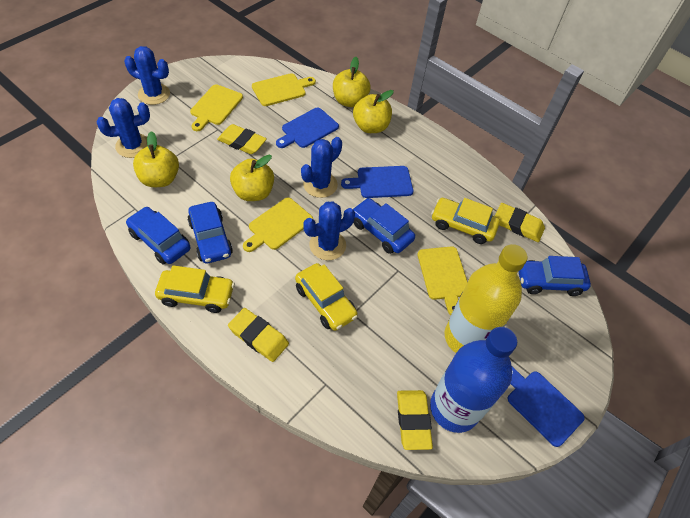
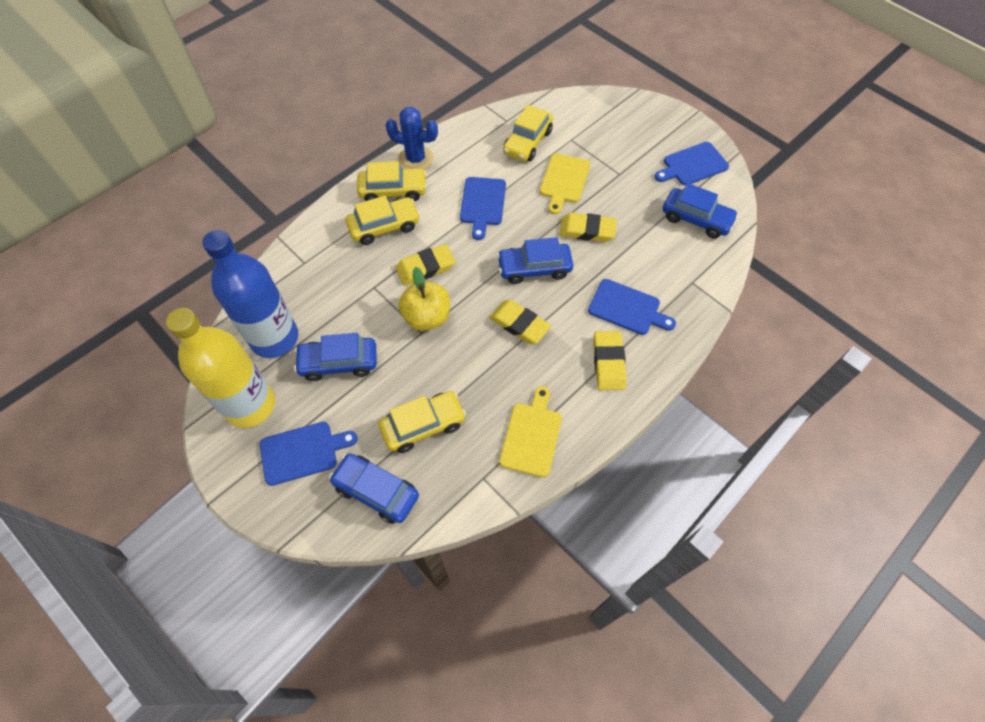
blue cactus: 4 -> 1
blue cutting board: 3 -> 4
yellow apple: 4 -> 1
yellow car: 3 -> 4
yellow cutting board: 4 -> 2

